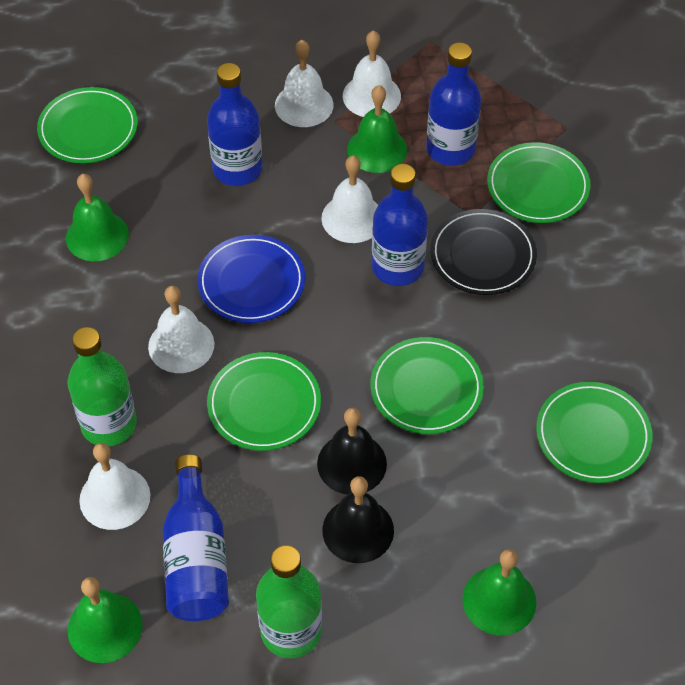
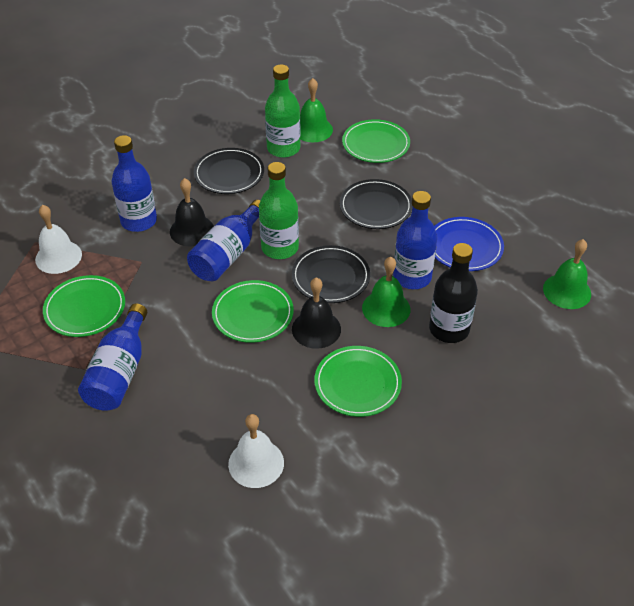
black bottle: 0 -> 1
black plate: 1 -> 3
green bell: 4 -> 3
green plate: 5 -> 4
white bell: 5 -> 2

